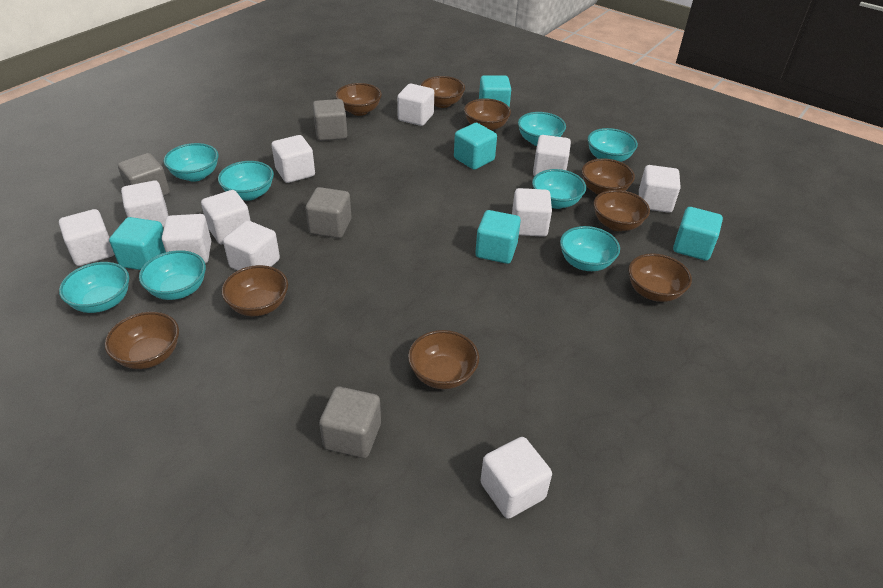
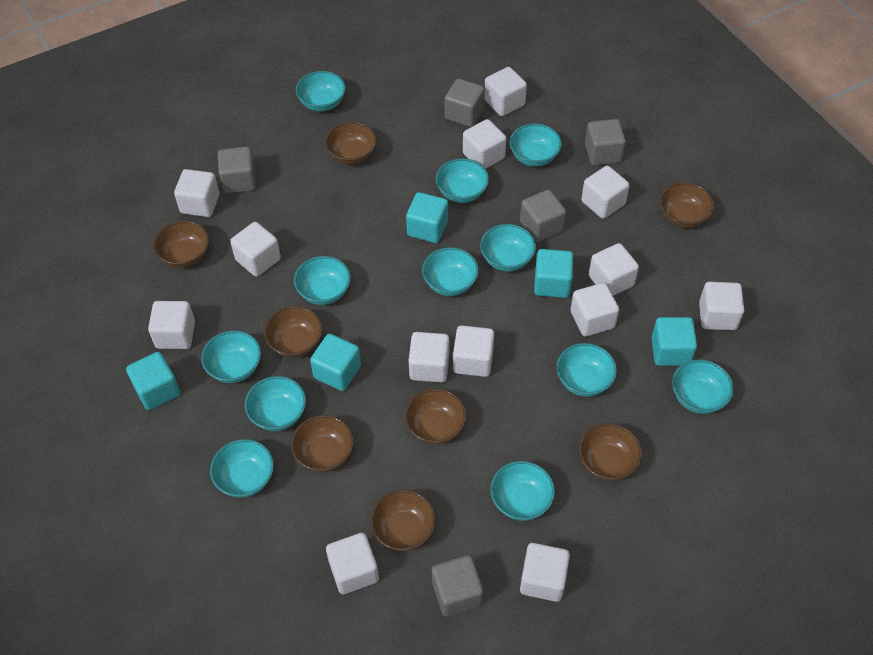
brown bowl: 9 -> 8
grey cube: 4 -> 5
turquoise bowl: 8 -> 12
white cube: 11 -> 13

